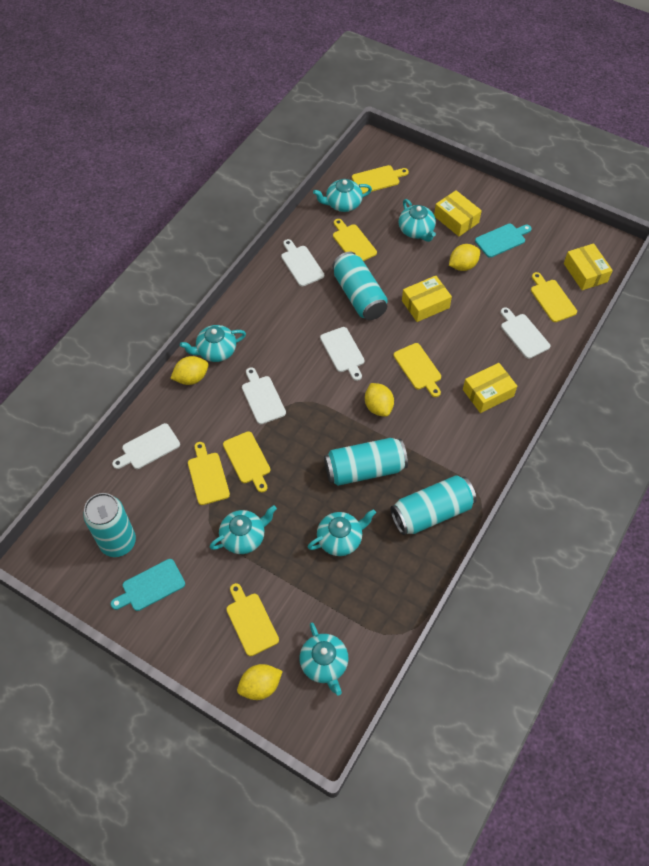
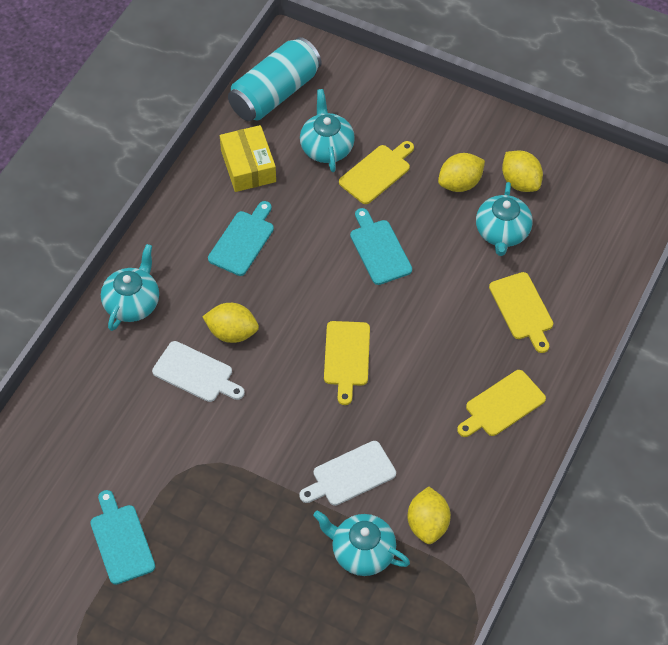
turquoise can: 4 -> 1
turquoise cutting board: 2 -> 3
turquoise teapot: 6 -> 4
white cutting board: 5 -> 2
yellow box: 4 -> 1
yellow cutting board: 7 -> 4

